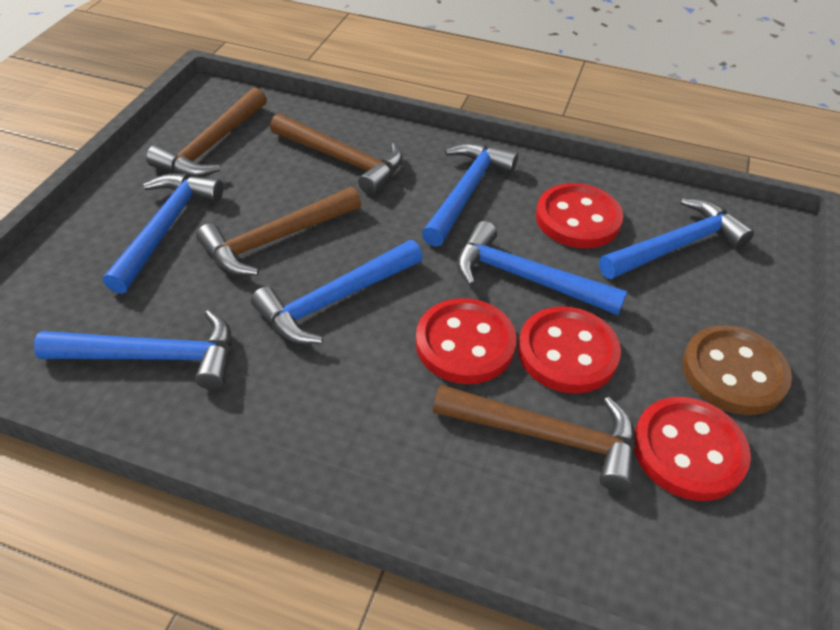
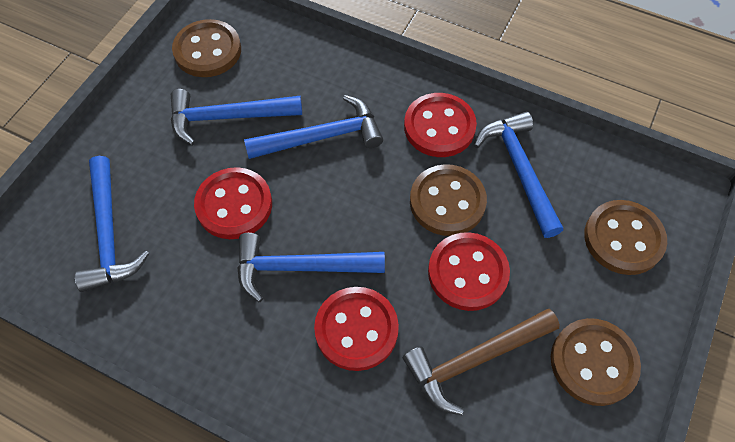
blue hammer: 6 -> 5
brown button: 1 -> 4
brown hammer: 4 -> 1

